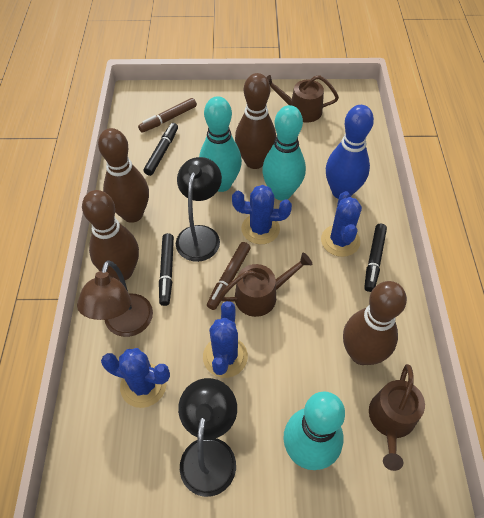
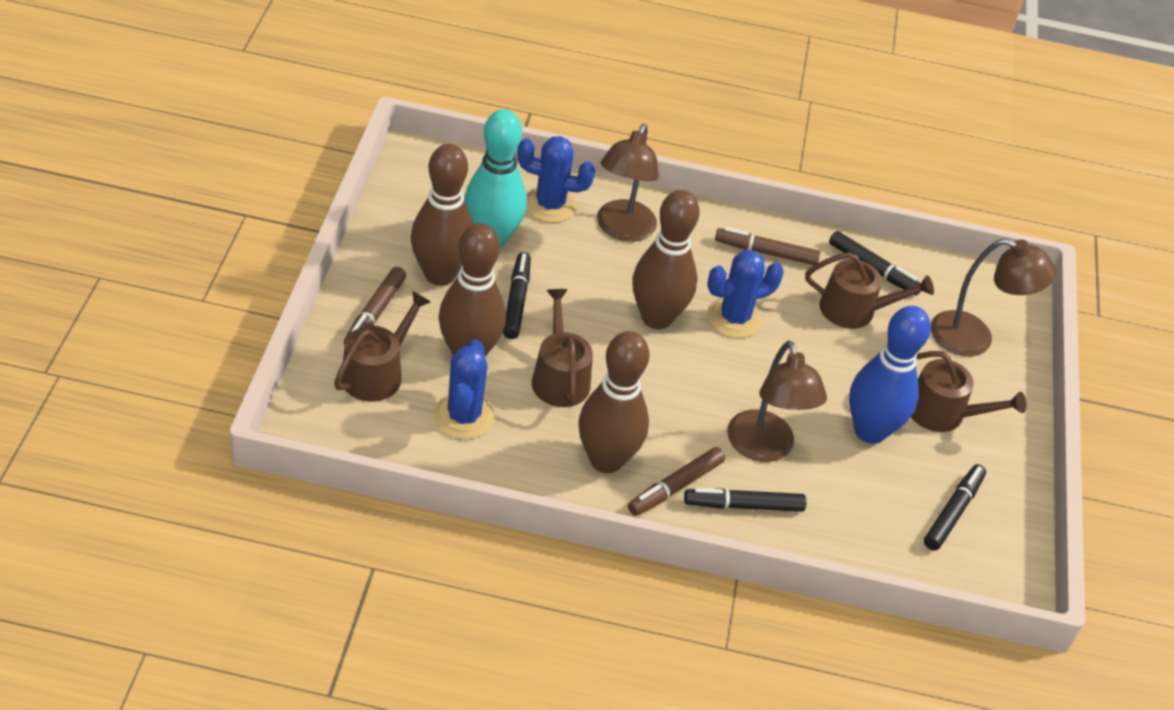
black lamp: 2 -> 0
black marker: 3 -> 4
blue cactus: 4 -> 3
brown lamp: 1 -> 3
brown marker: 2 -> 3
brown watering can: 3 -> 4
turquoise bowling pin: 3 -> 1

